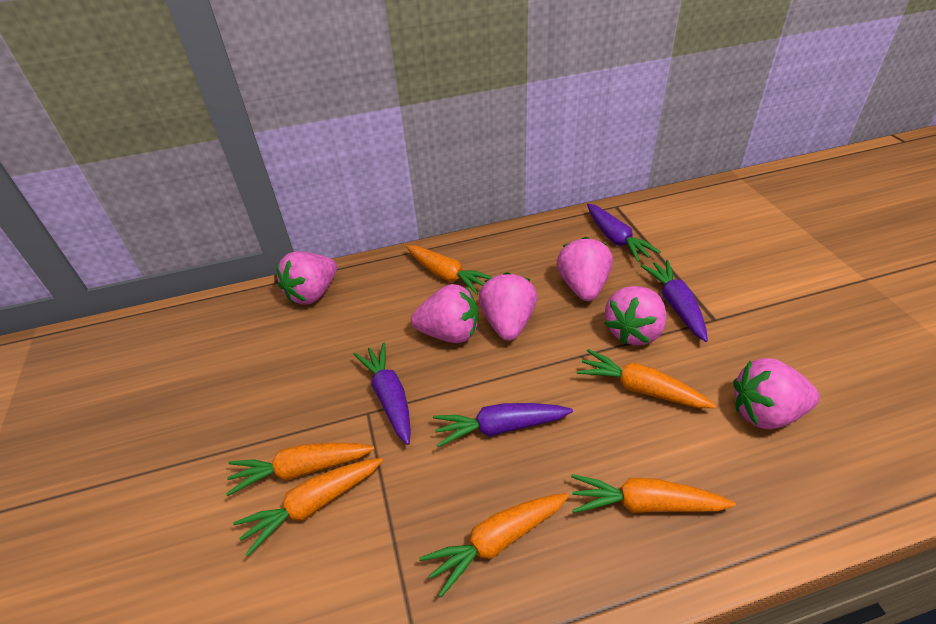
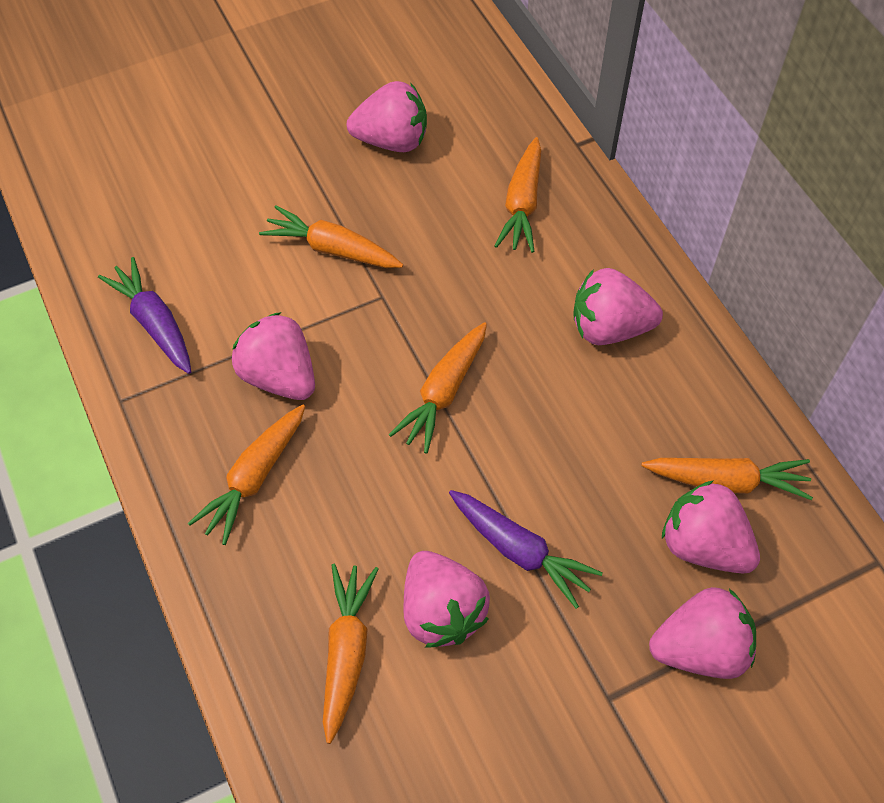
purple carrot: 4 -> 2

